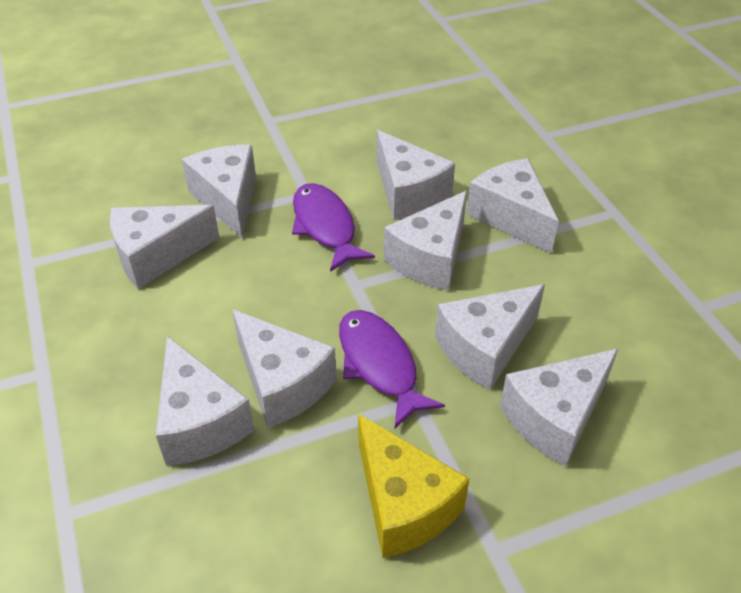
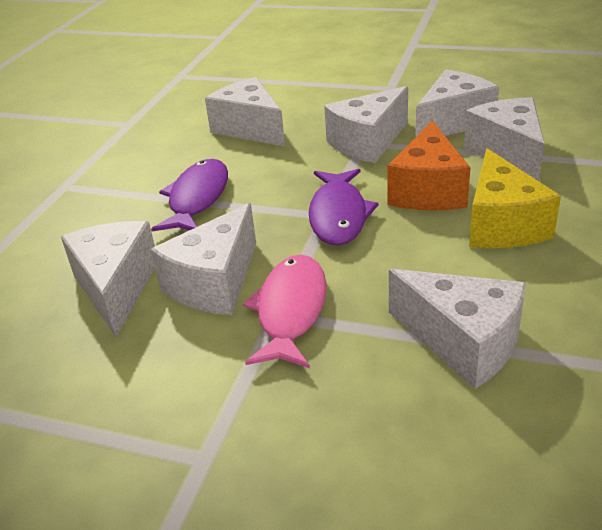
orange cheese: 0 -> 1
pink fish: 0 -> 1
white cheese: 9 -> 7

